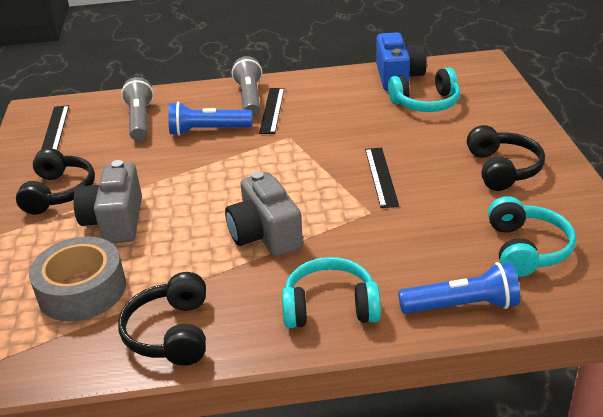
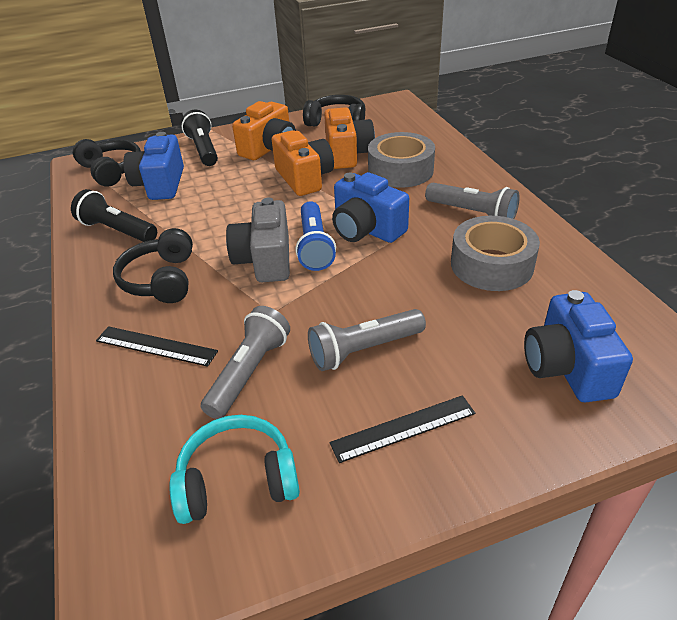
black flashlight: 0 -> 2
black ruler: 3 -> 2
blue camera: 1 -> 3
blue flashlight: 2 -> 1
grey camera: 2 -> 1
grey flashlight: 2 -> 3
grey tape: 1 -> 2
orange camera: 0 -> 3
turquoise headphones: 3 -> 1

